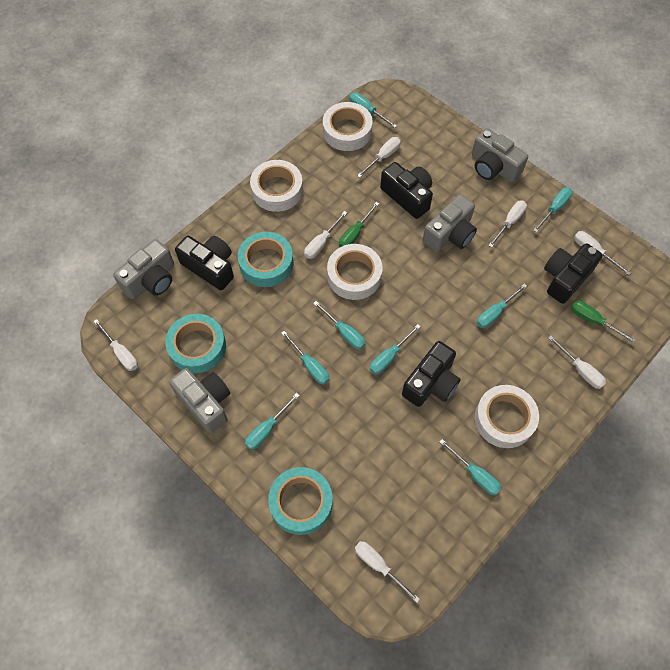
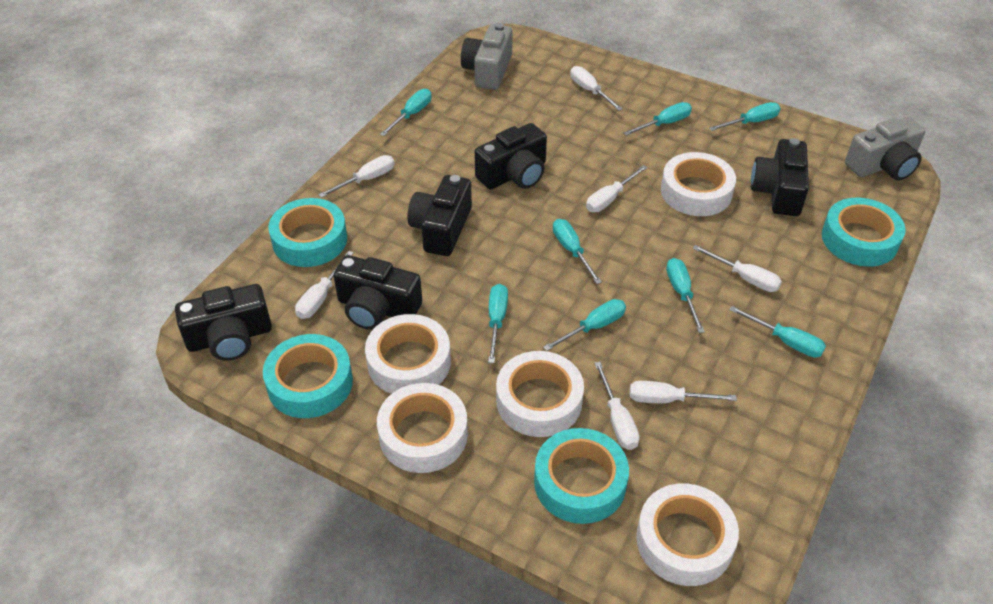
black camera: 4 -> 5
green screwdriver: 2 -> 0
grey camera: 4 -> 2
turquoise tape: 3 -> 4
white tape: 4 -> 5

